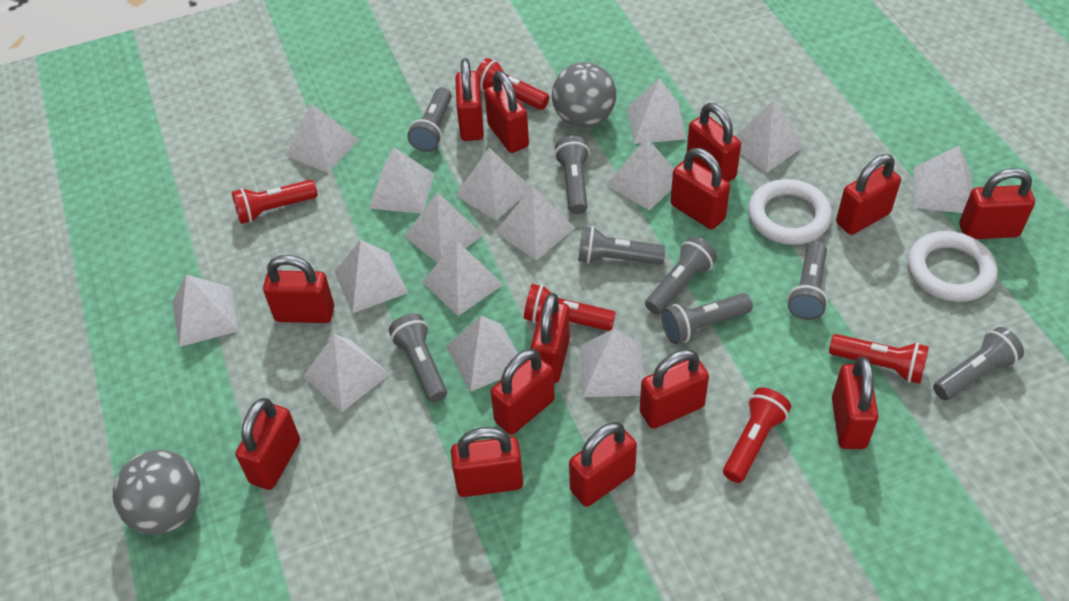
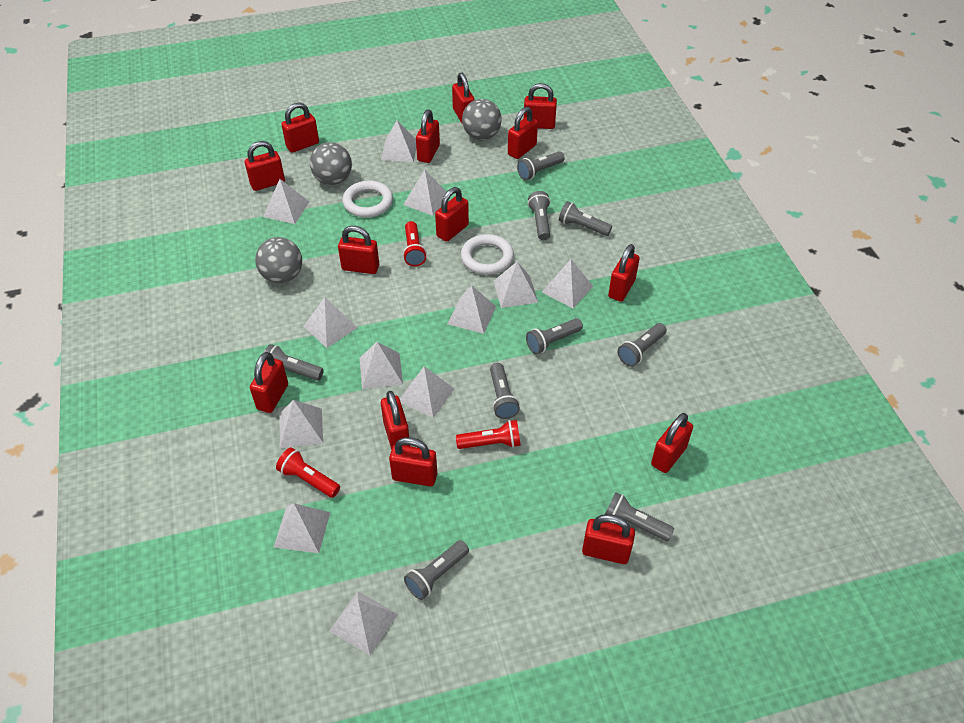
grey ball: 2 -> 3
grey flashlight: 8 -> 9
red flashlight: 5 -> 3
white pyramid: 15 -> 12

